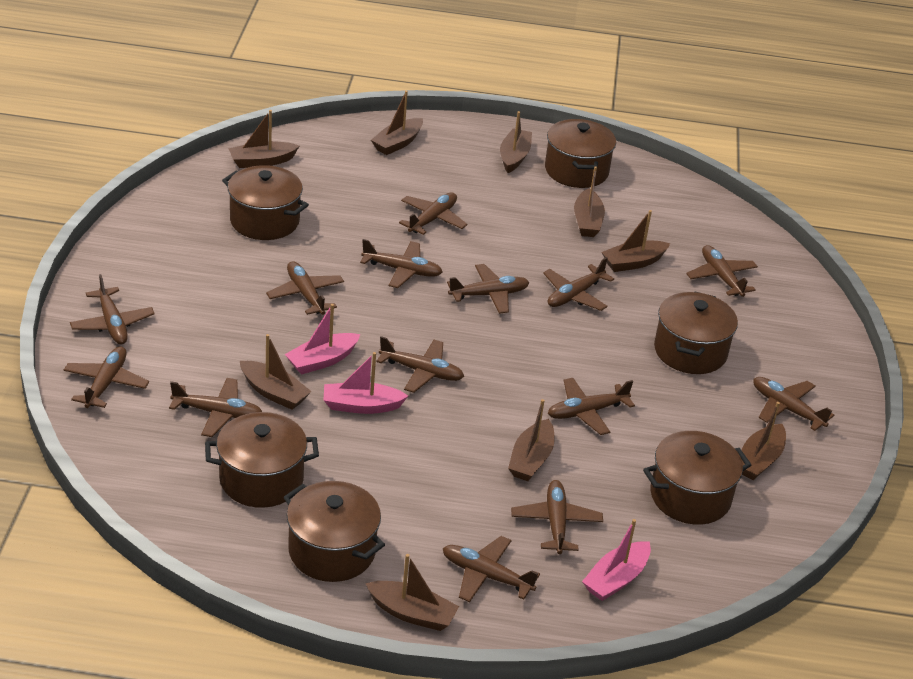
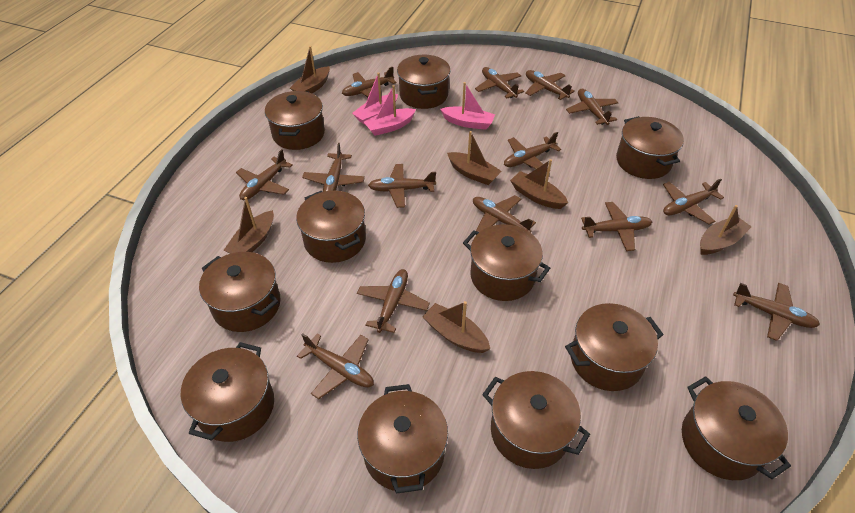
brown boat: 9 -> 6
brown pot: 6 -> 11

